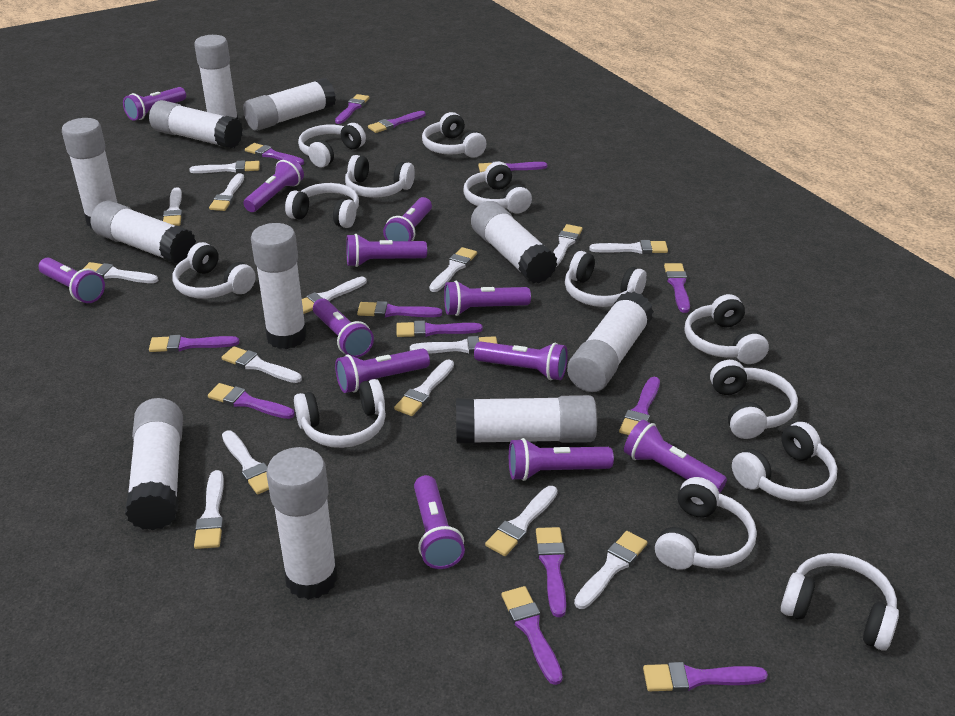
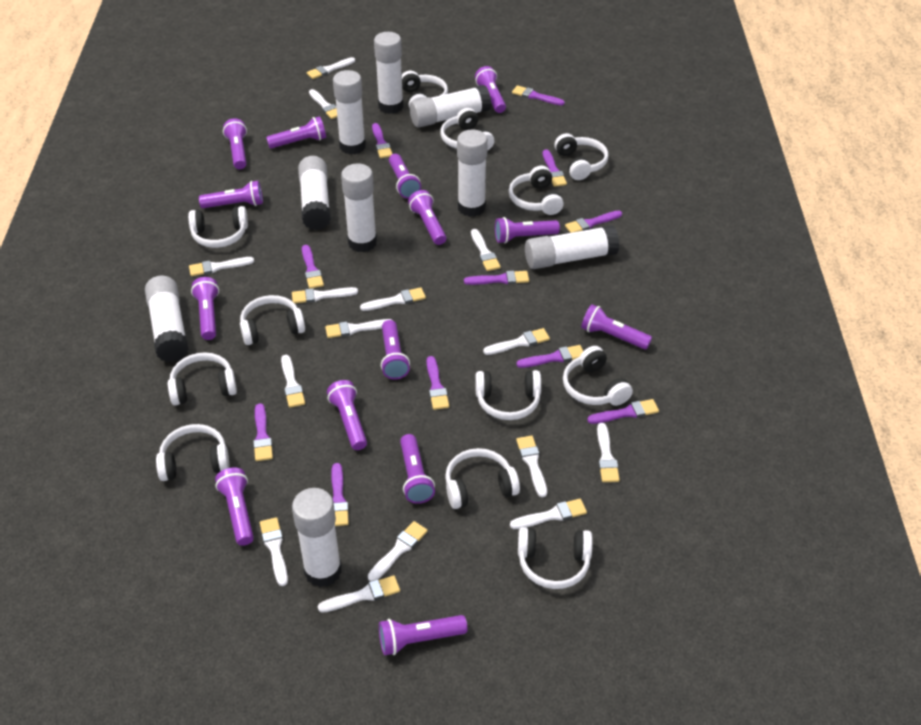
purple brush: 13 -> 11
purple flashlight: 12 -> 14
white glue stick: 11 -> 9
white headphones: 13 -> 12

